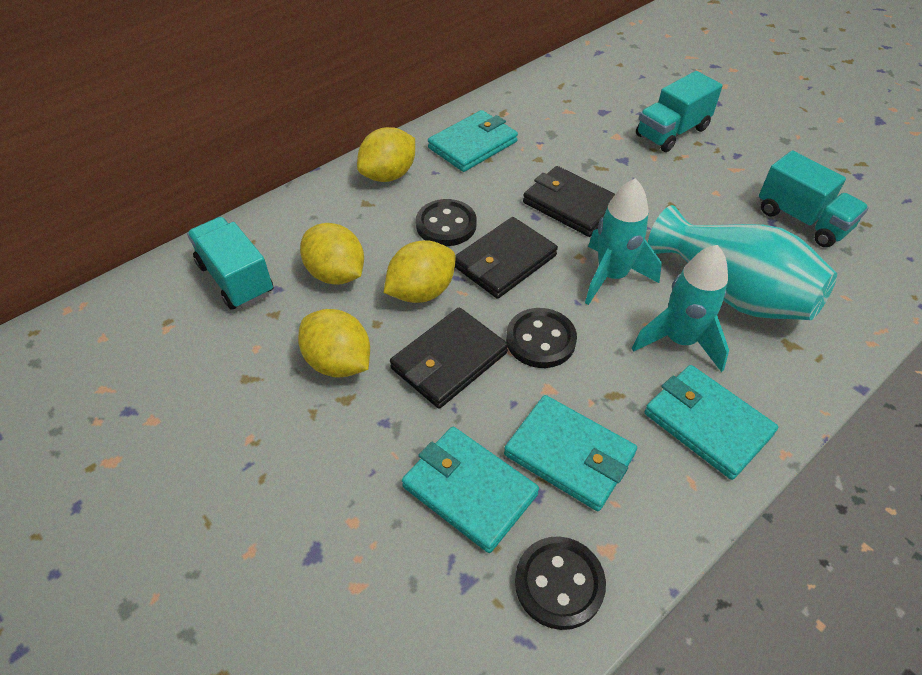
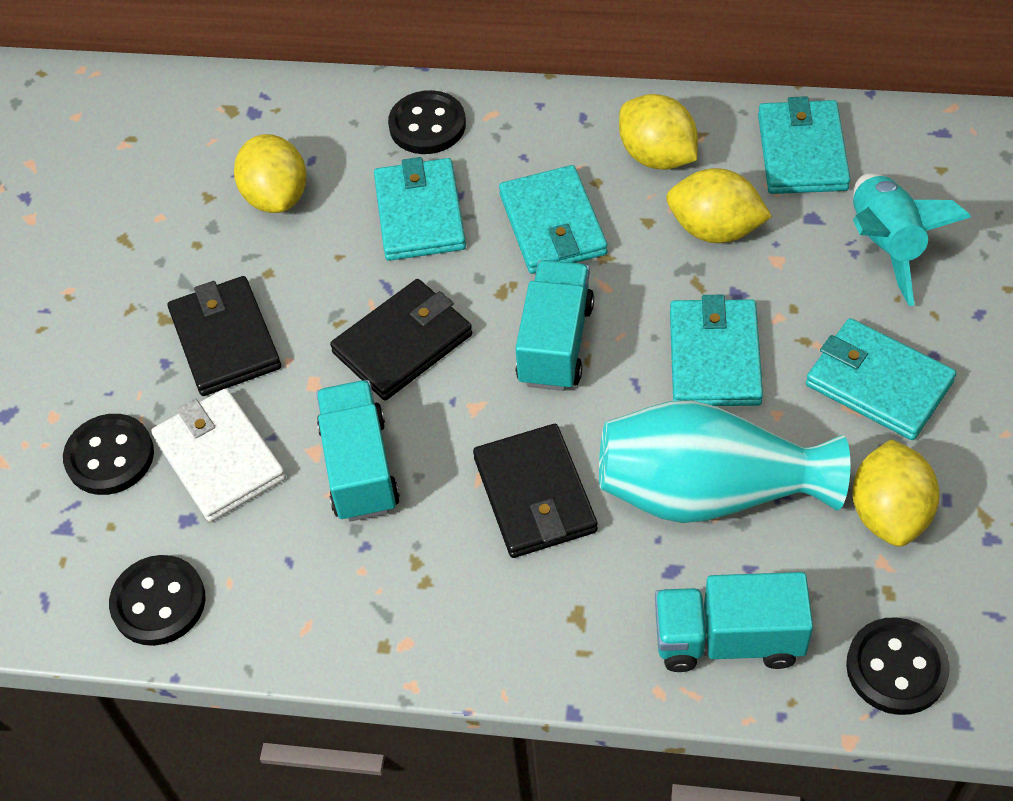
black button: 3 -> 4
turquoise rocket: 2 -> 1
turquoise wallet: 4 -> 5
white wallet: 0 -> 1

